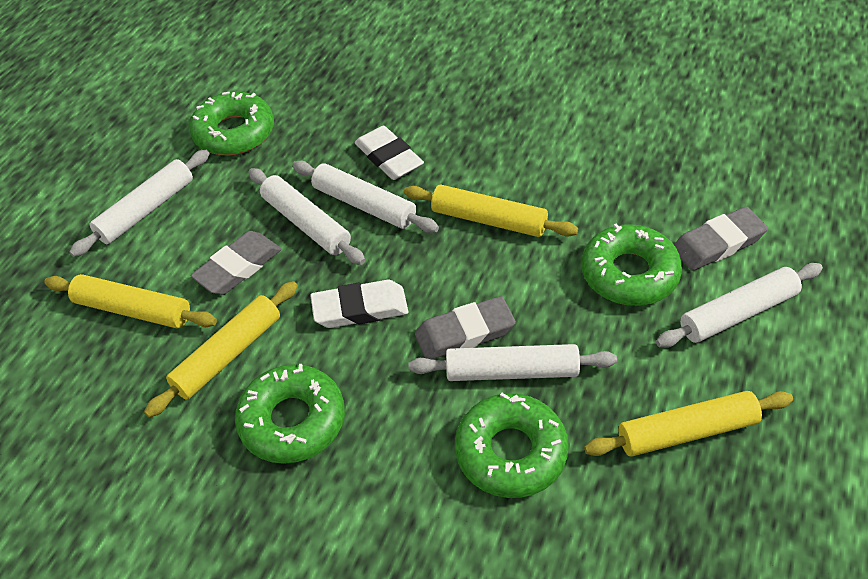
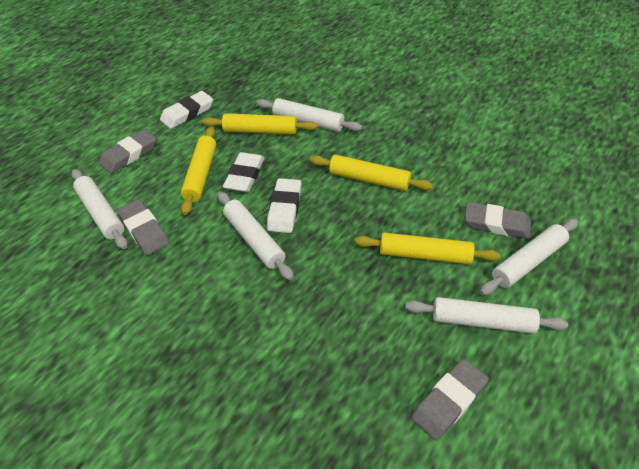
green donut: 4 -> 0
grey eraser: 3 -> 4
white eraser: 2 -> 3

